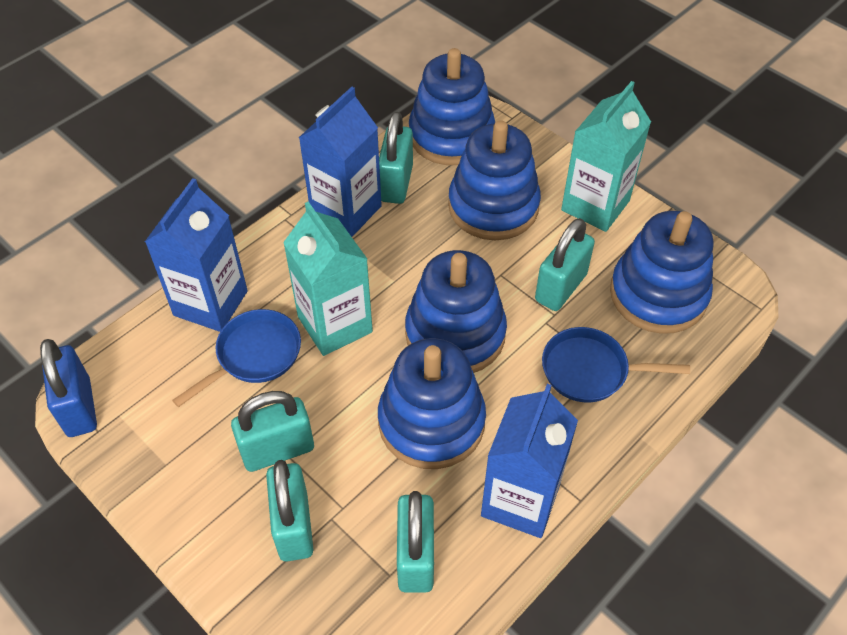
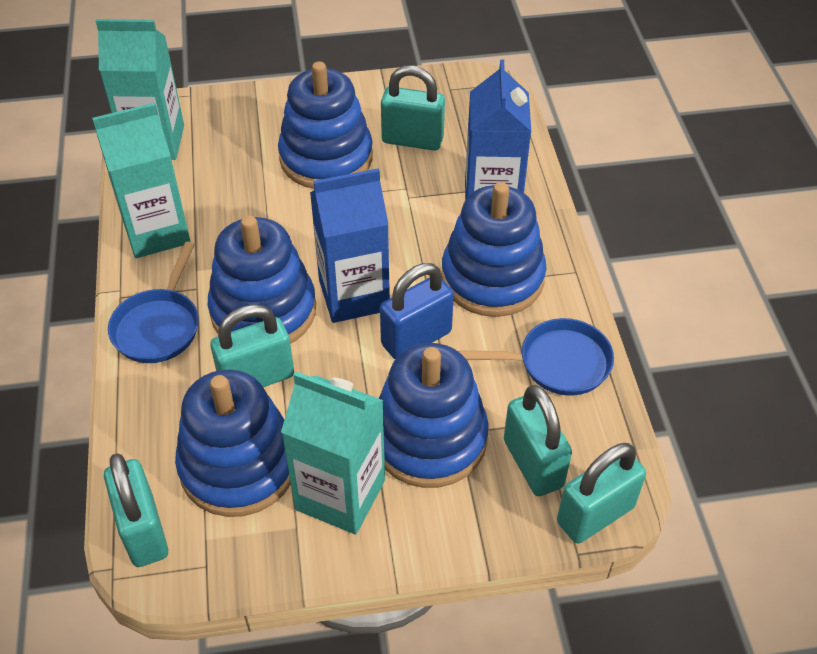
blue carton: 3 -> 2
turquoise carton: 2 -> 3

